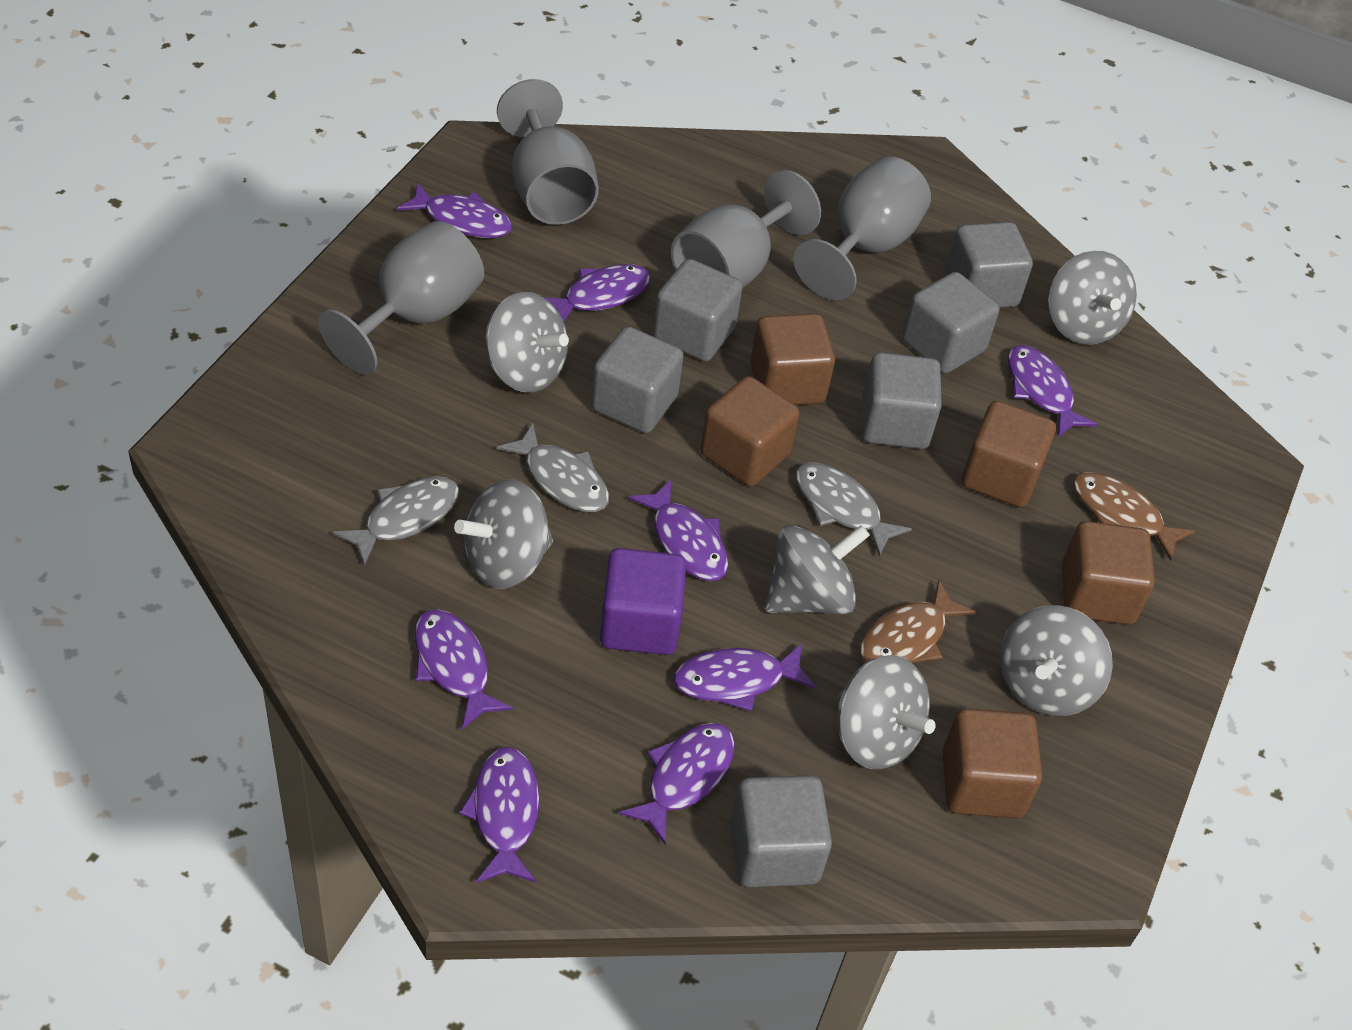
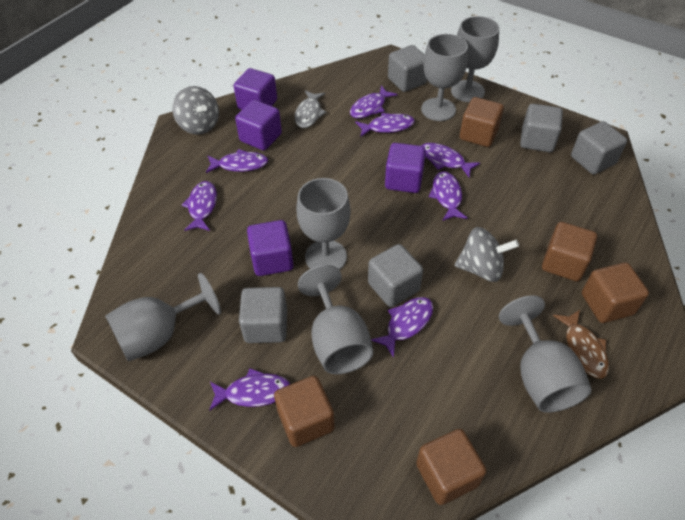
brown fish: 2 -> 1
grey cube: 6 -> 5
grey fish: 3 -> 1
grey goblet: 4 -> 6
grey spinning top: 6 -> 2
purple cube: 1 -> 4

